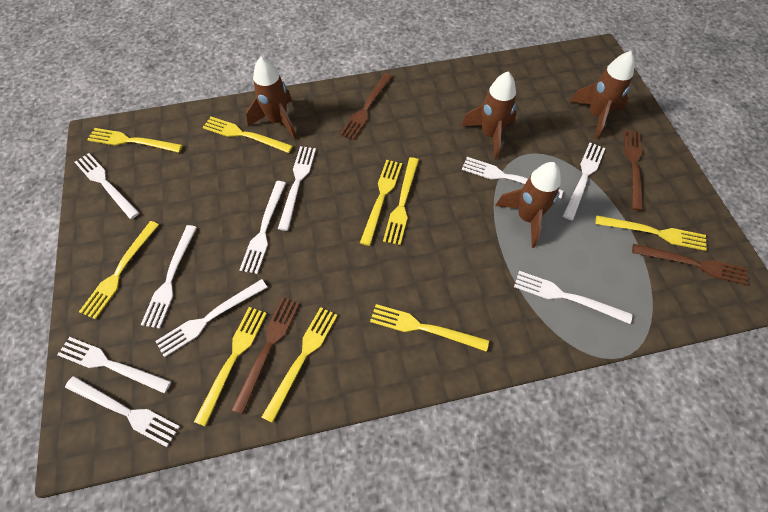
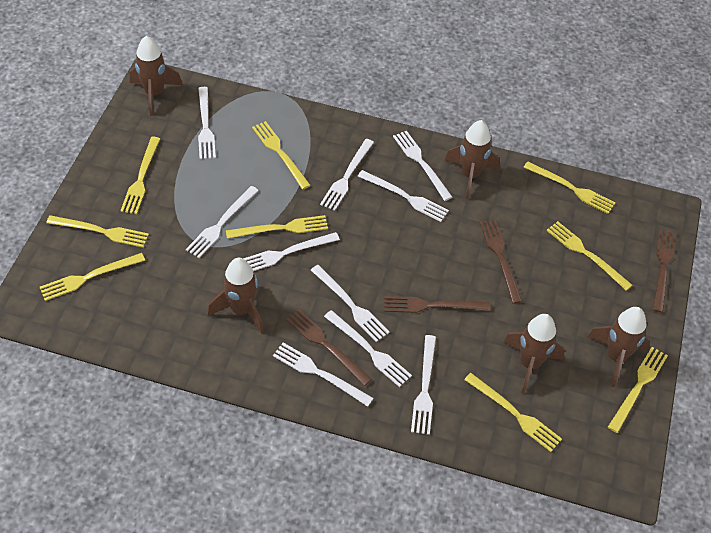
brown rocket: 4 -> 5

